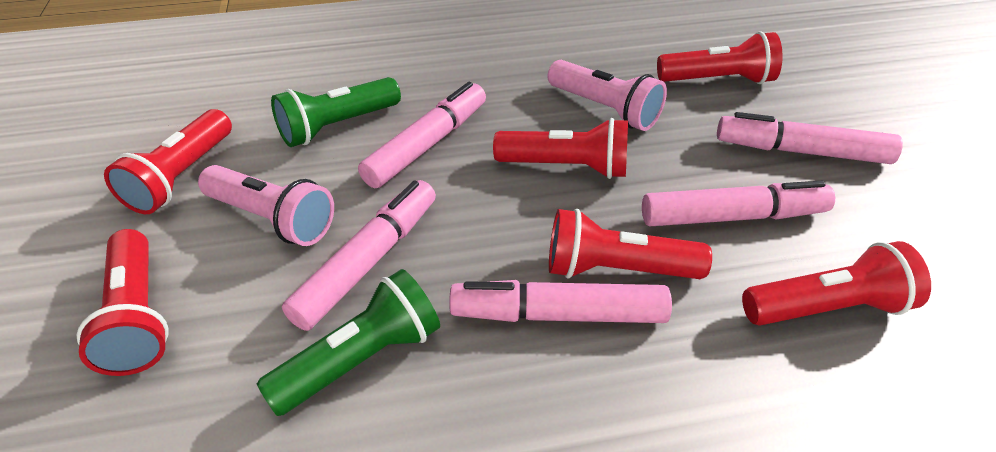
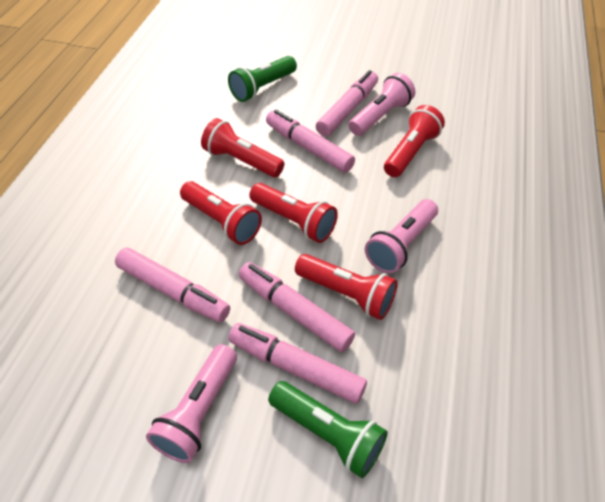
pink flashlight: 2 -> 3
red flashlight: 6 -> 5

